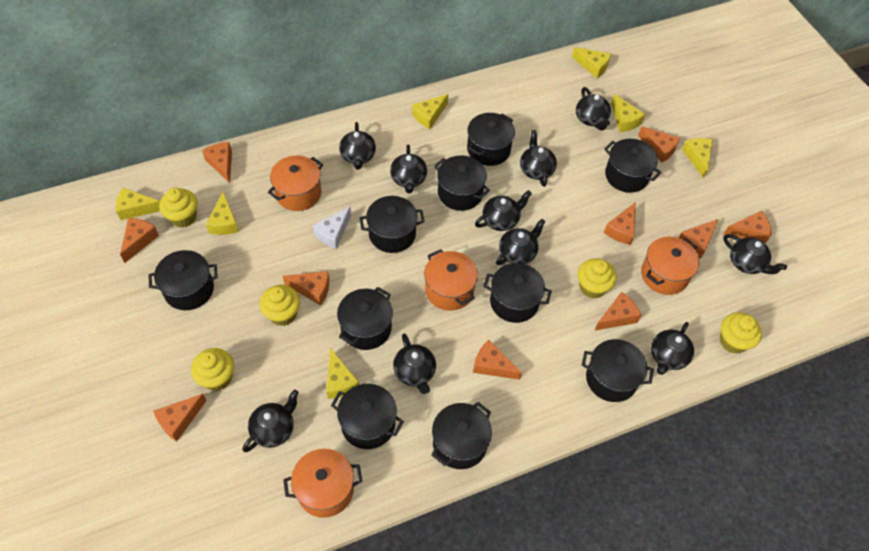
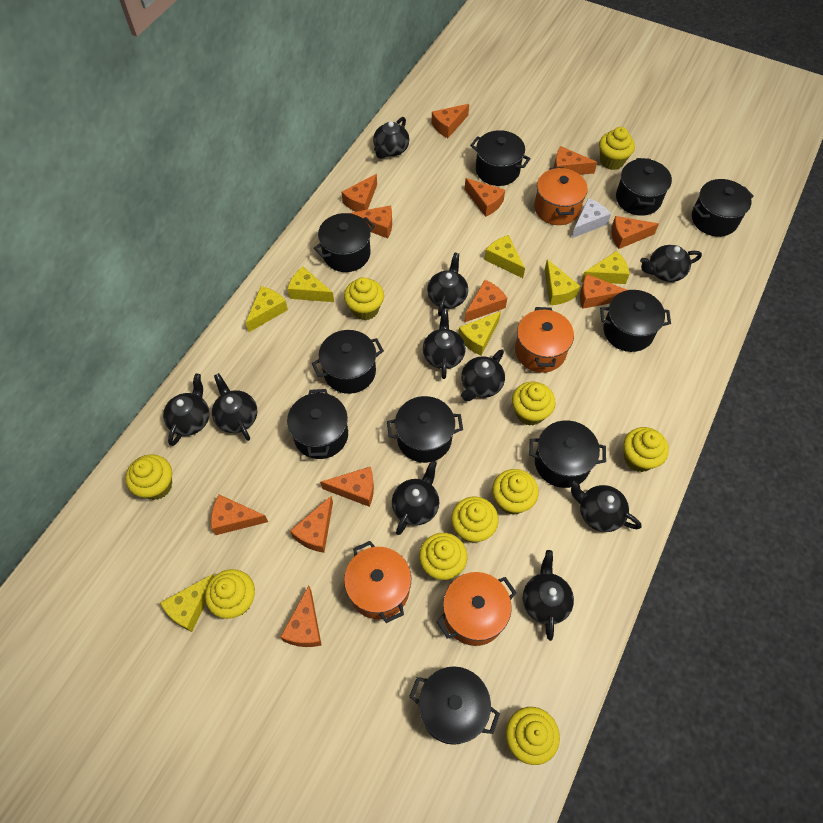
orange cheese: 10 -> 12
yellow cupcake: 5 -> 10

